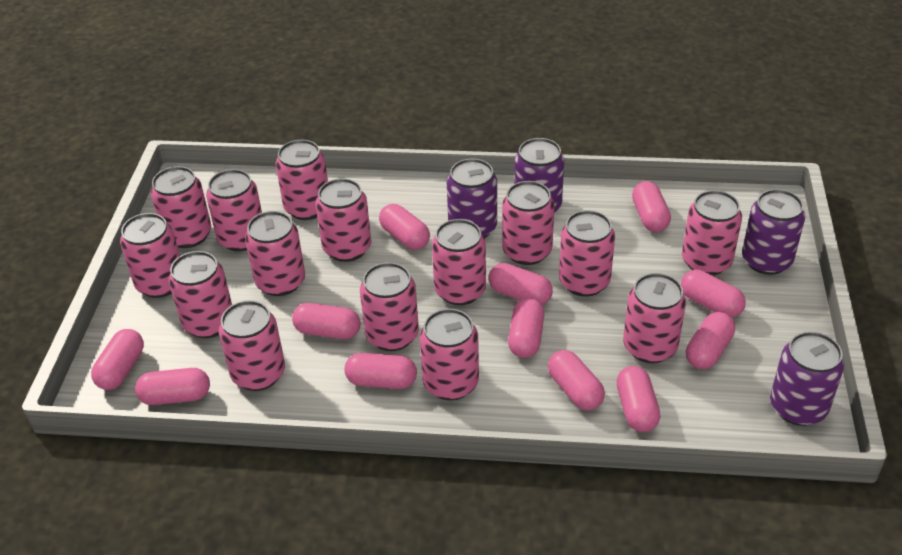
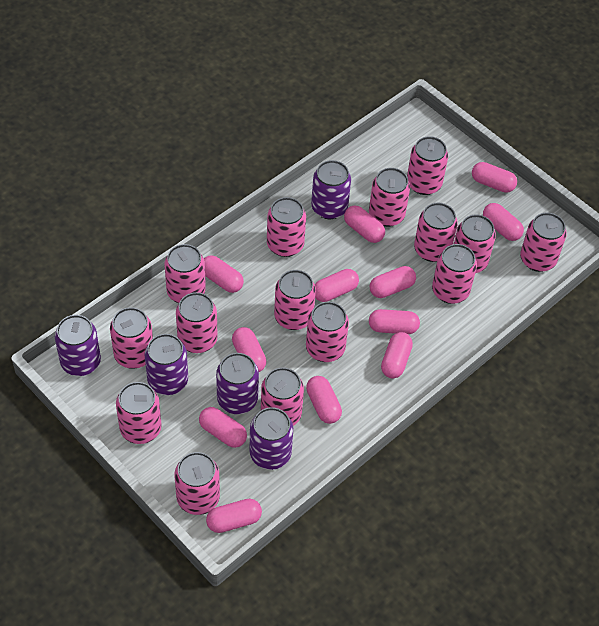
purple can: 4 -> 5

